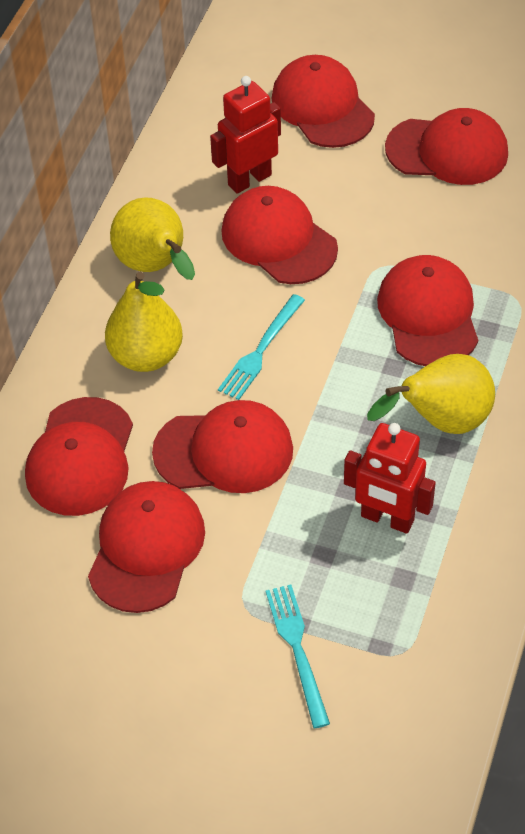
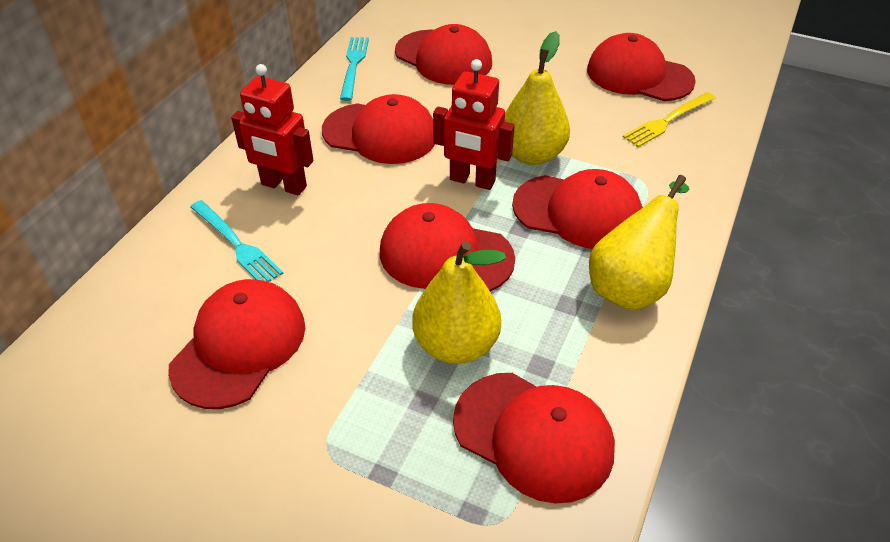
yellow fork: 0 -> 1

